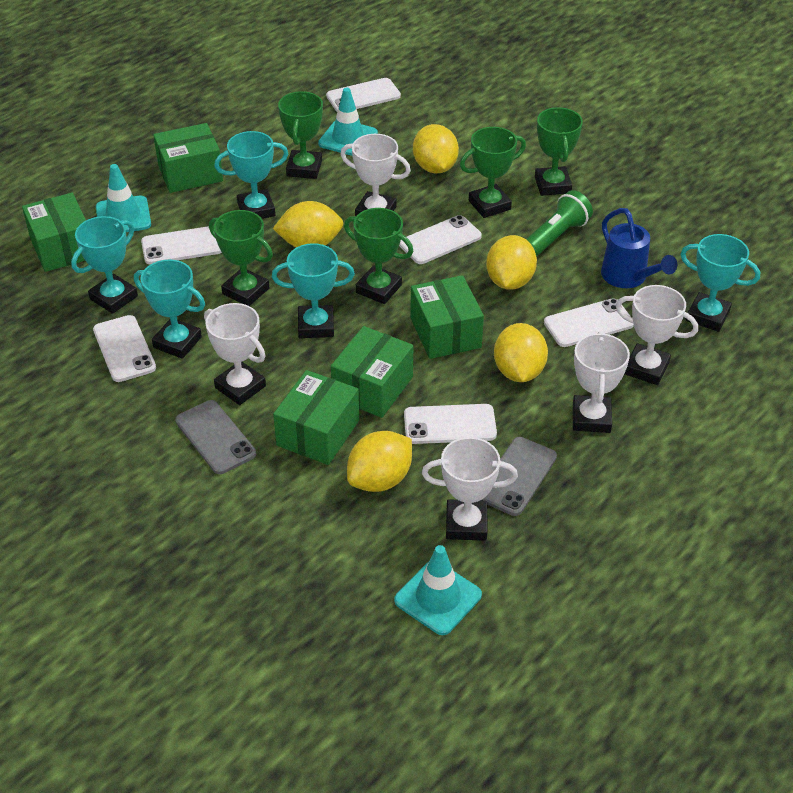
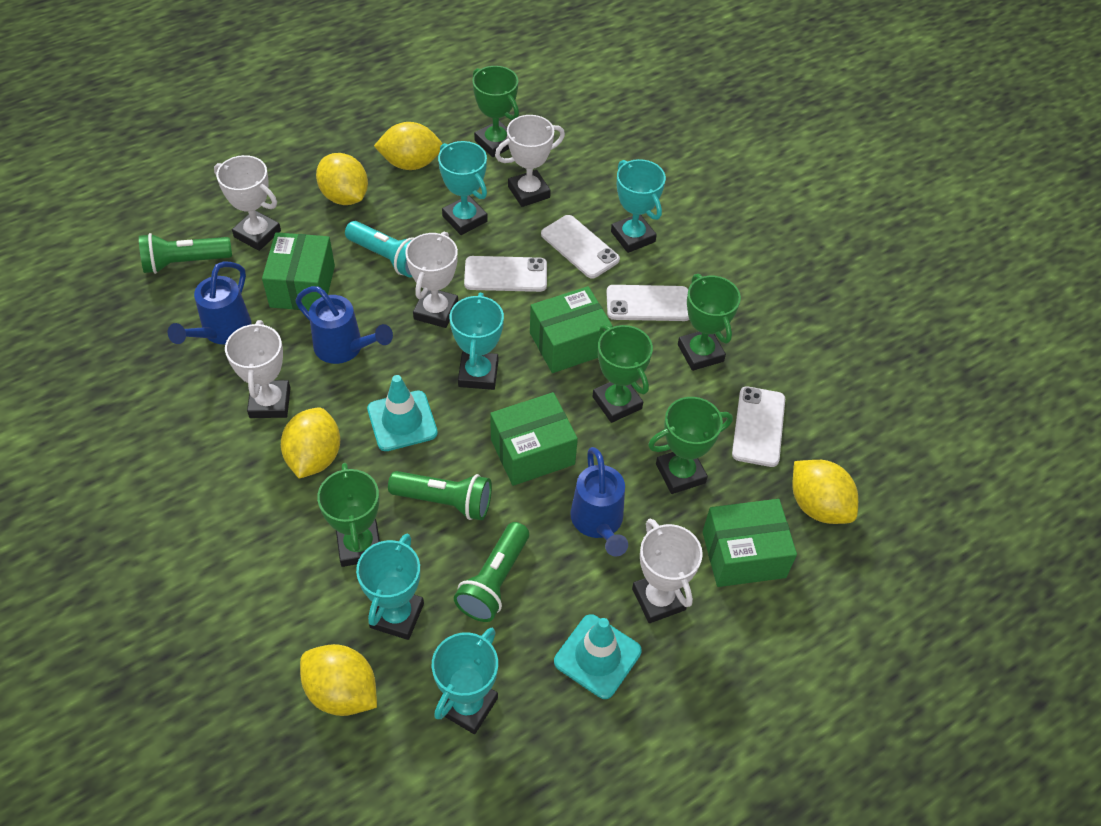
blue watering can: 1 -> 3
green box: 5 -> 4
green flashlight: 1 -> 3
grey phone: 2 -> 0
turquoise flashlight: 0 -> 1
turquoise traffic cone: 3 -> 2
white phone: 6 -> 4

